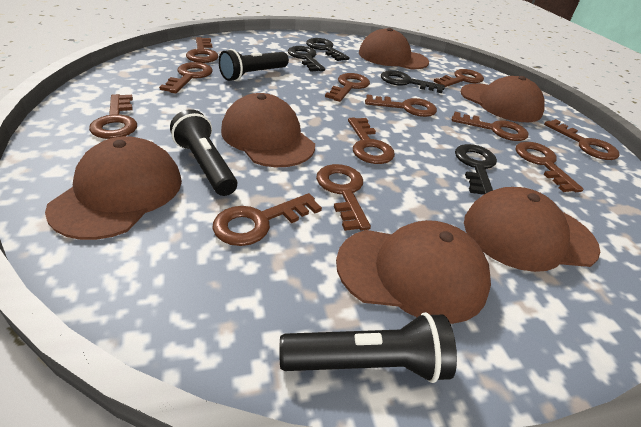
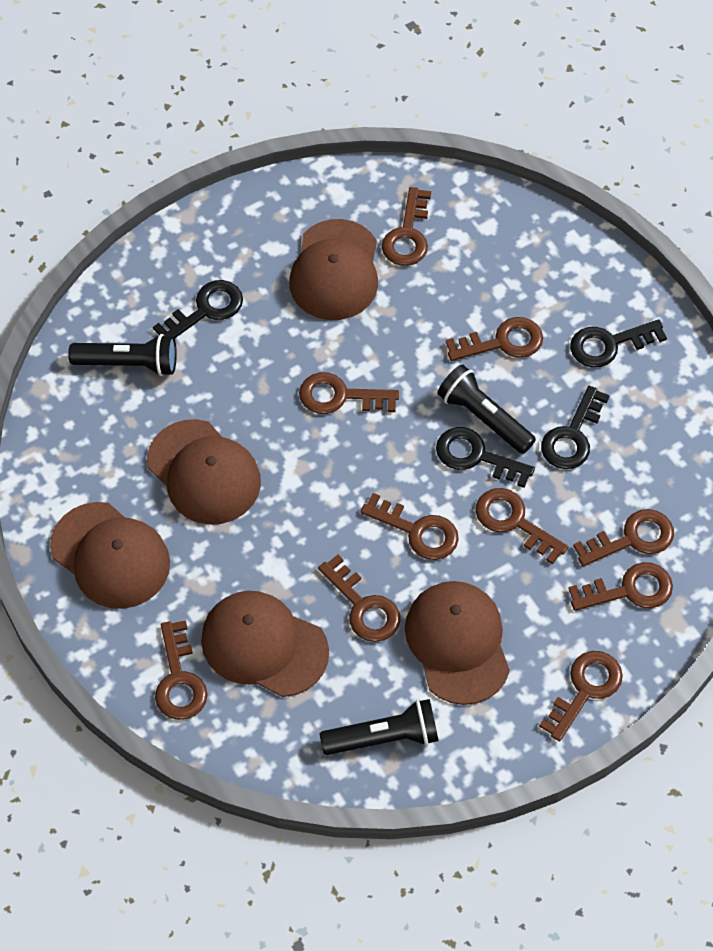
brown cap: 6 -> 5
brown key: 12 -> 10

